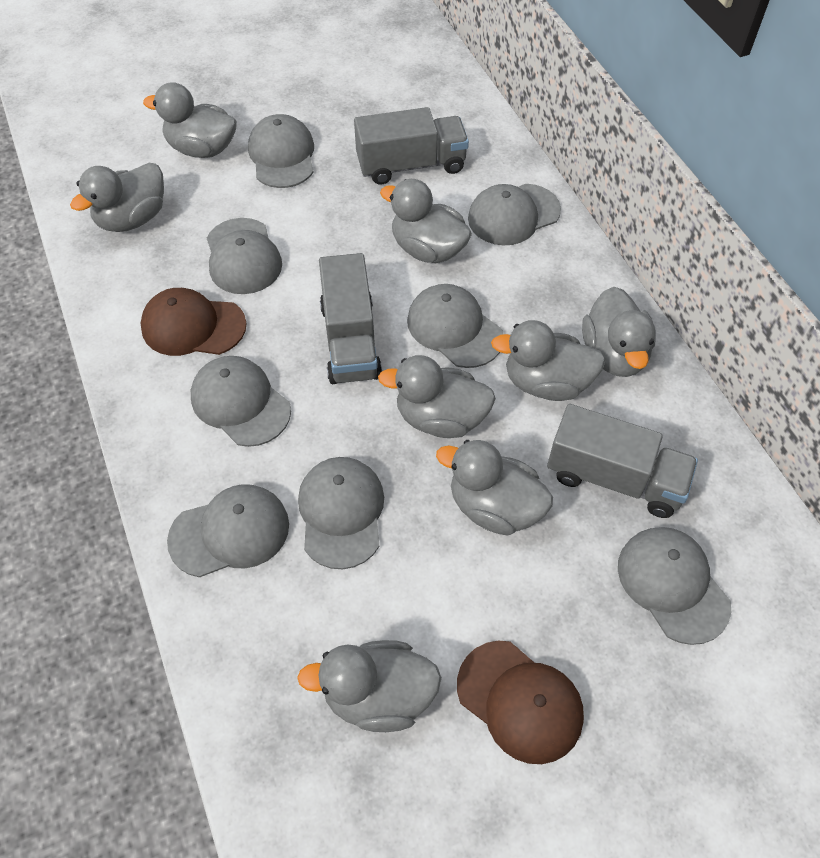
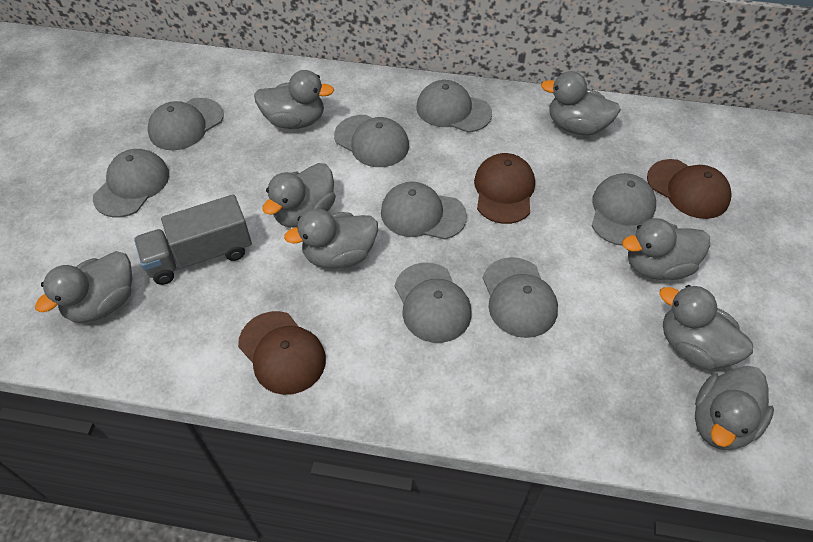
brown cap: 2 -> 3
grey truck: 3 -> 1

